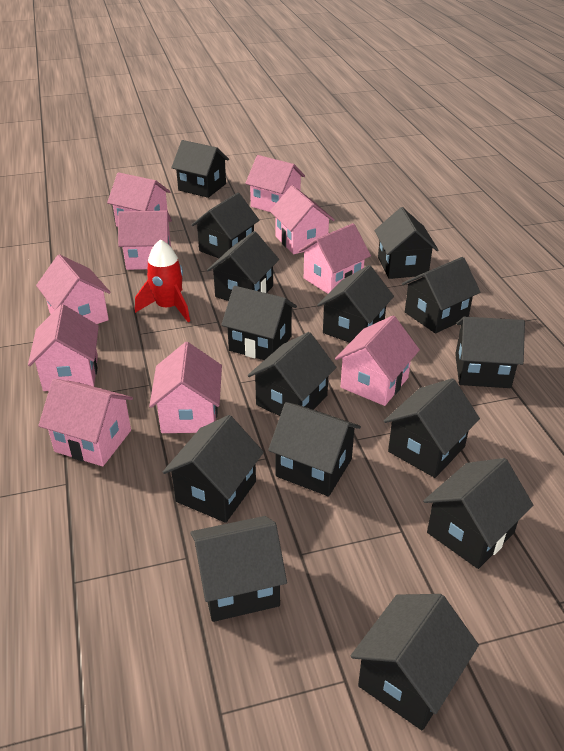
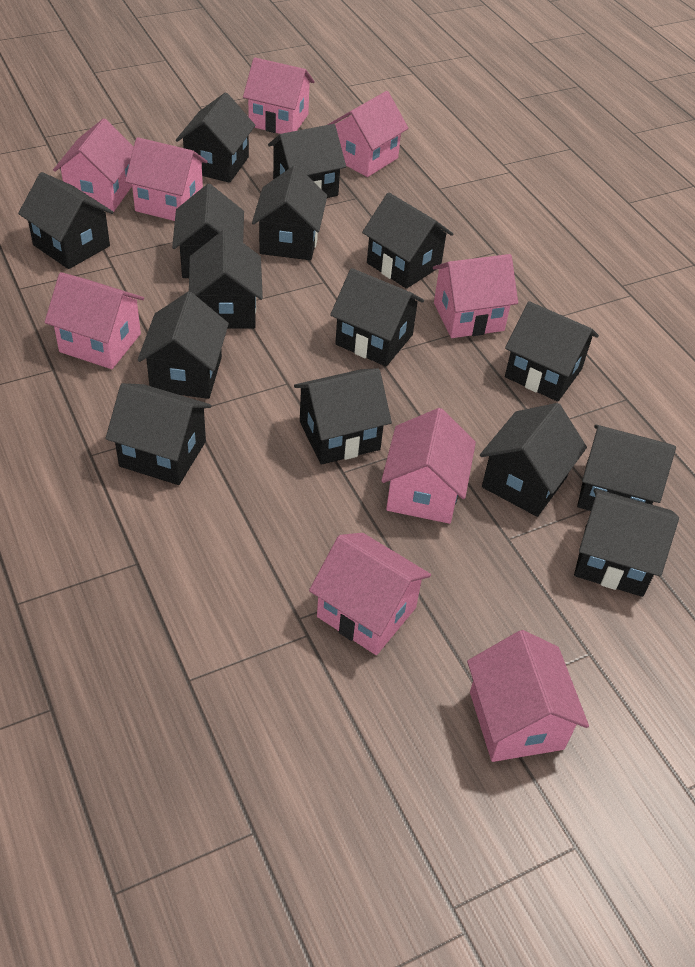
pink house: 10 -> 9
red rocket: 1 -> 0

